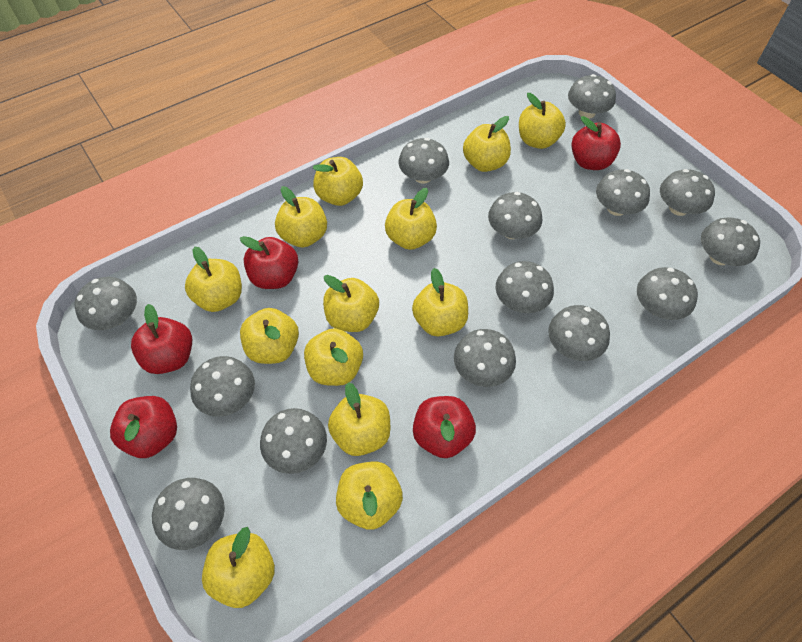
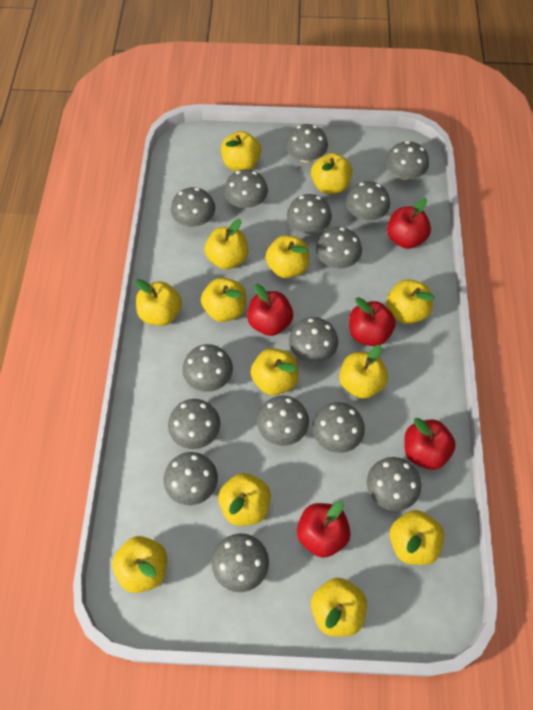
grey mushroom: 14 -> 15

